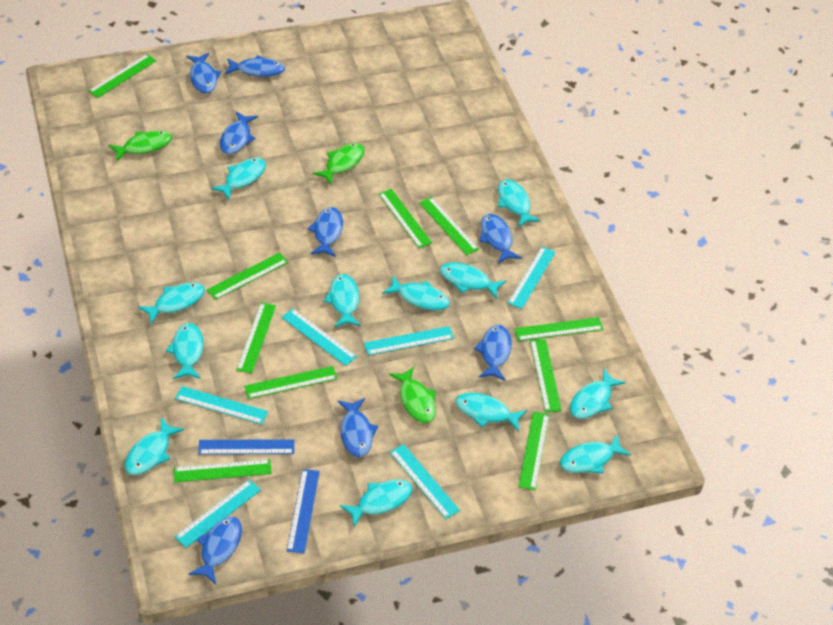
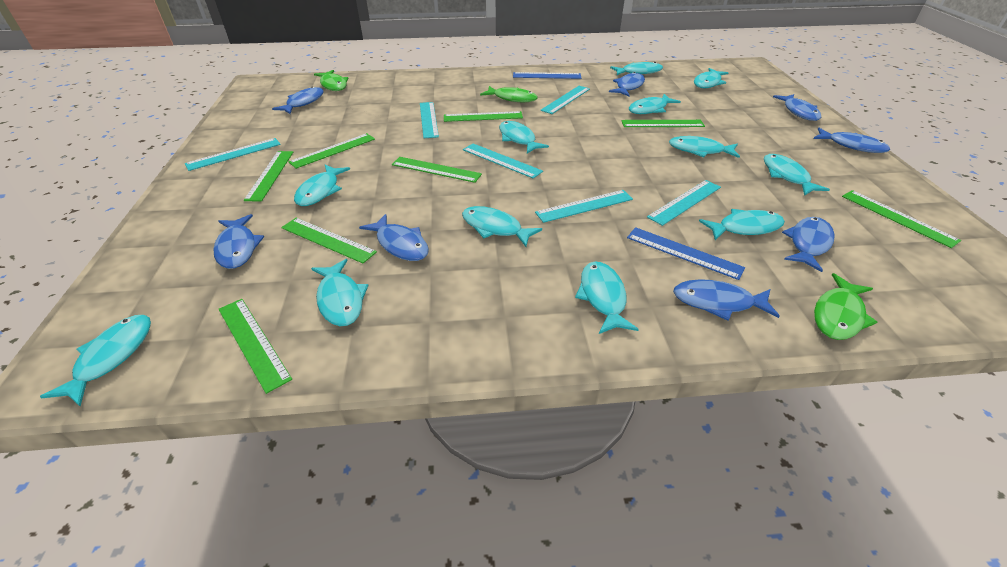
green ruler: 10 -> 8

